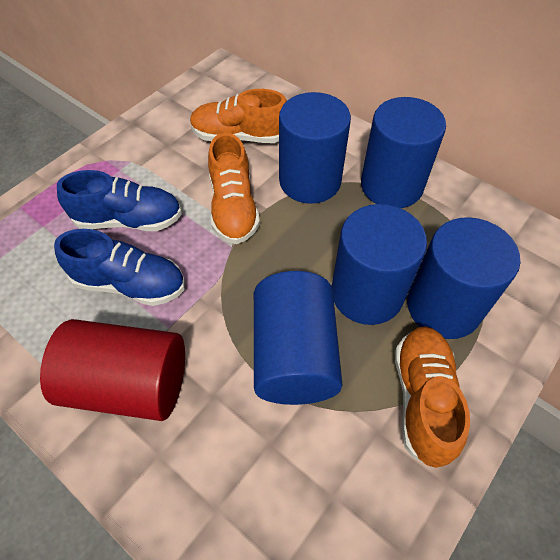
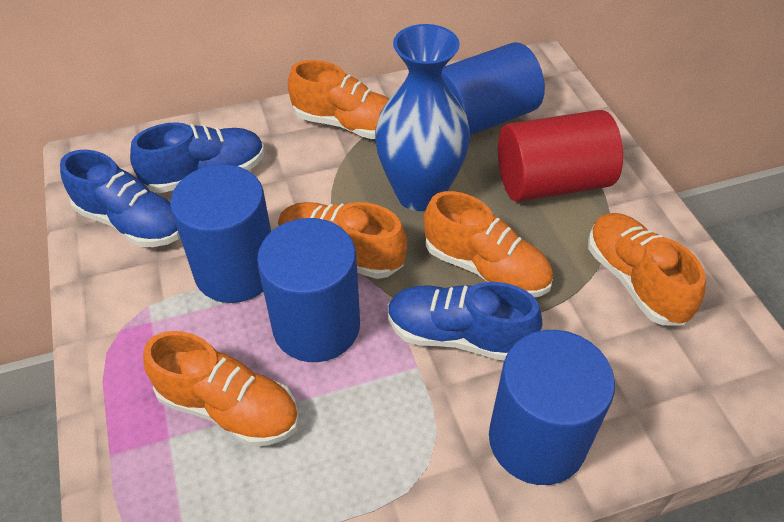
blue cylinder: 5 -> 4
blue shoe: 2 -> 3
blue vase: 0 -> 1
orange shoe: 3 -> 5

